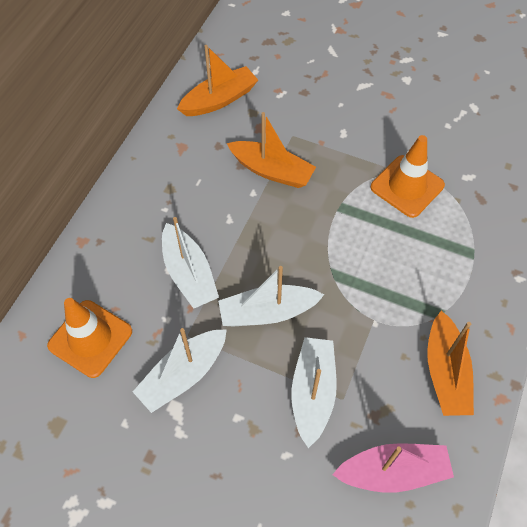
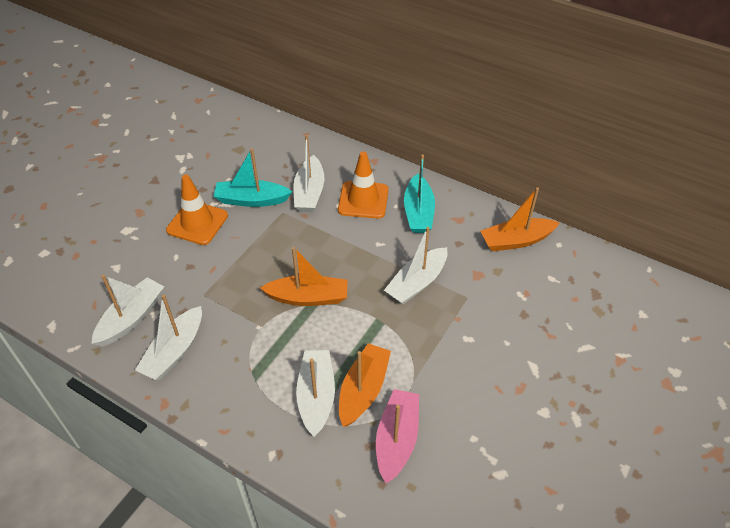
turquoise boat: 0 -> 2
white boat: 4 -> 5

